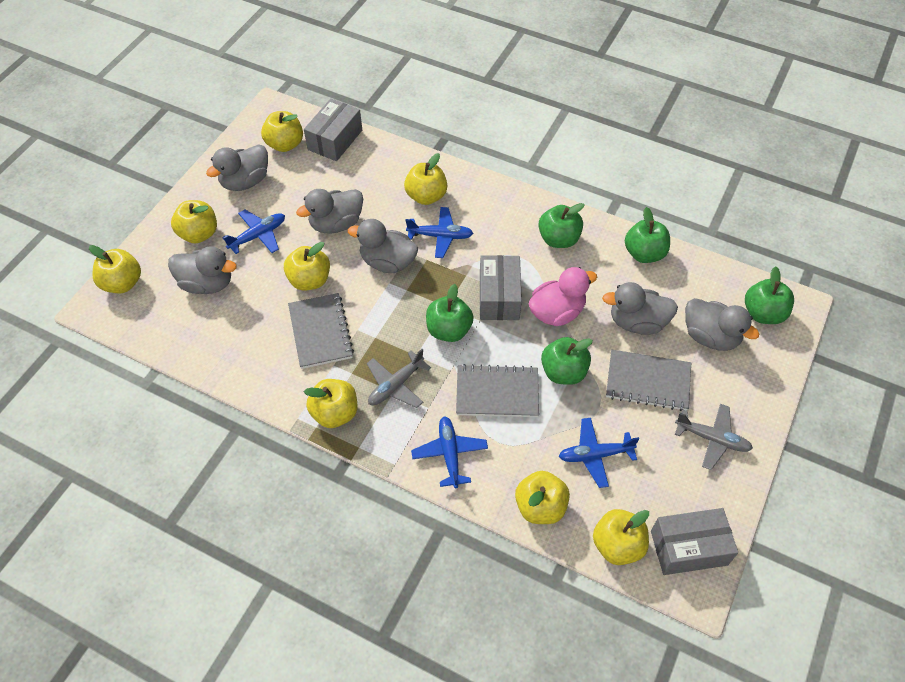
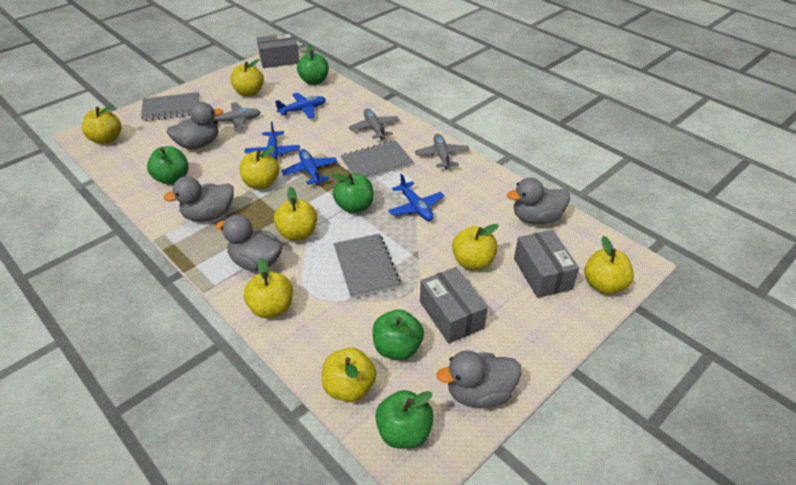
grey duck: 6 -> 5
grey plane: 2 -> 3
pink duck: 1 -> 0

